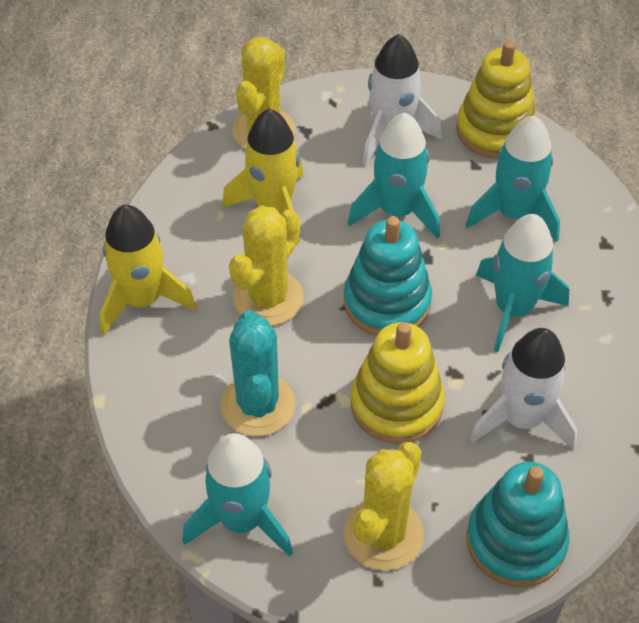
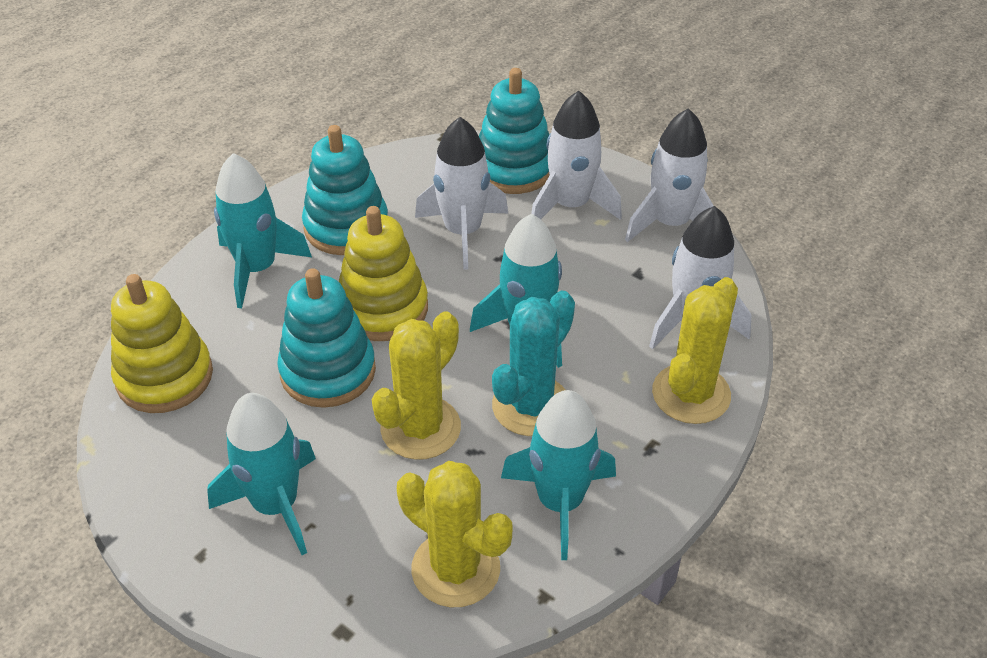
turquoise stacking toy: 2 -> 3
white rocket: 2 -> 4
yellow rocket: 2 -> 0

